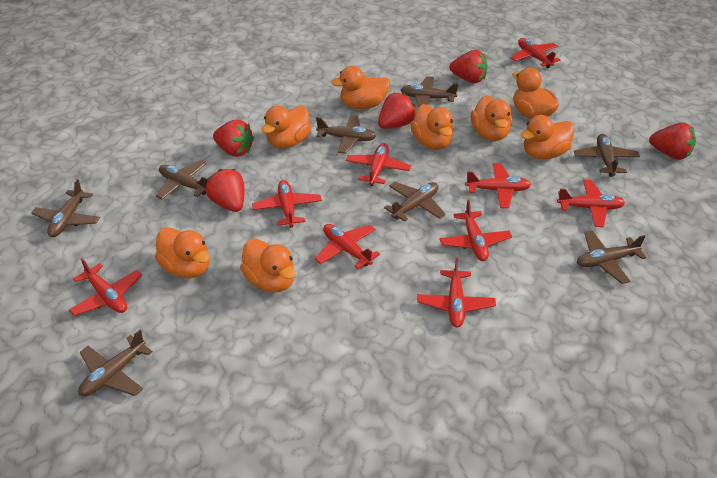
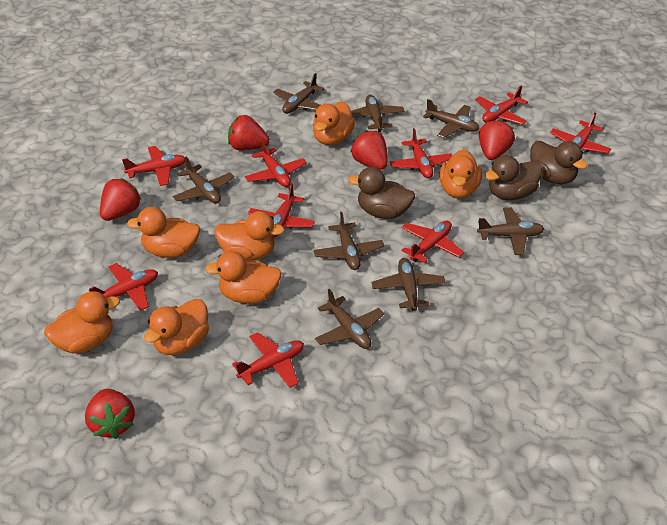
brown duck: 0 -> 3
orange duck: 8 -> 7

